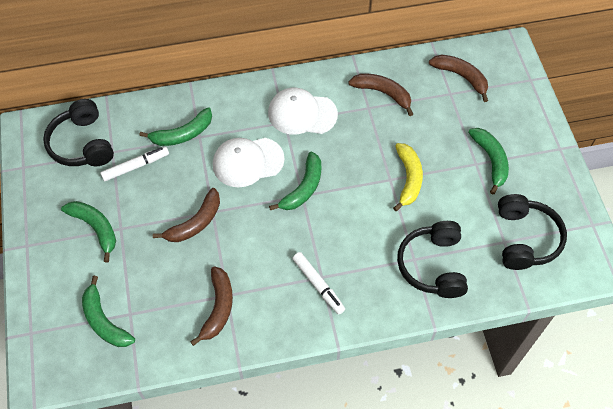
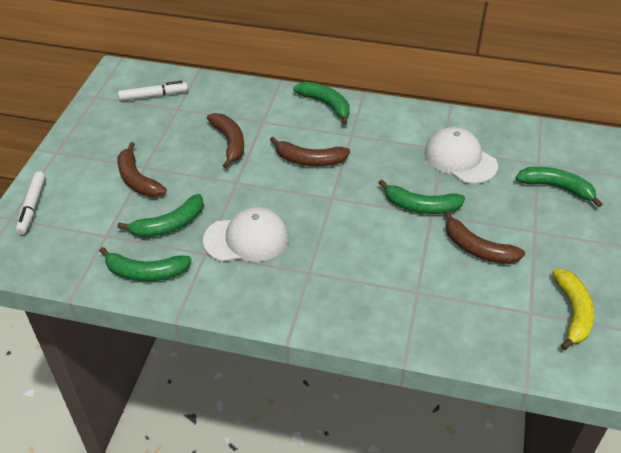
black headphones: 3 -> 0

